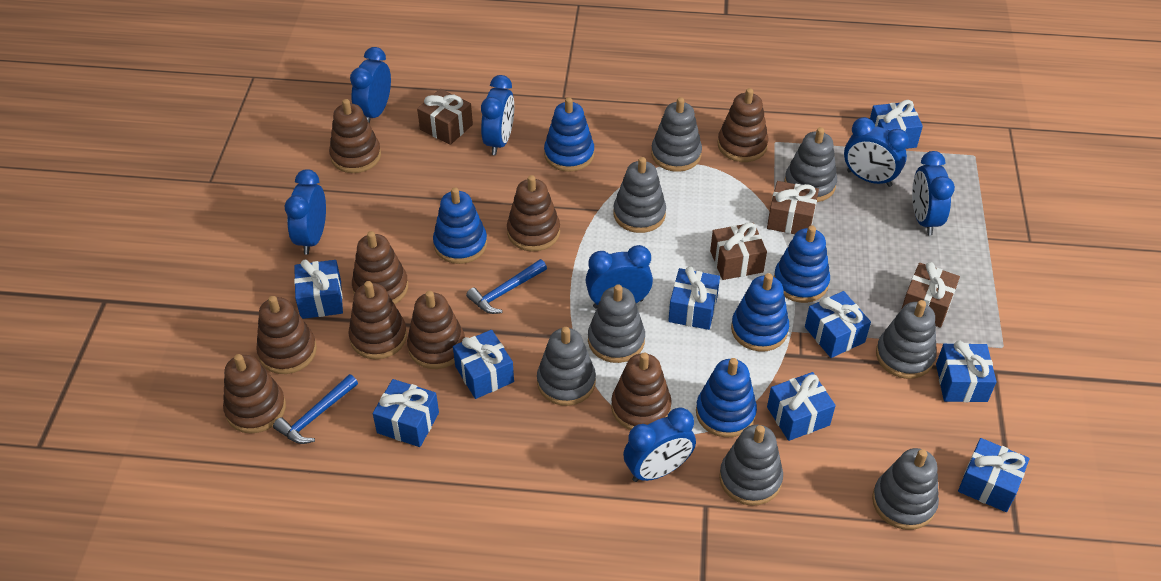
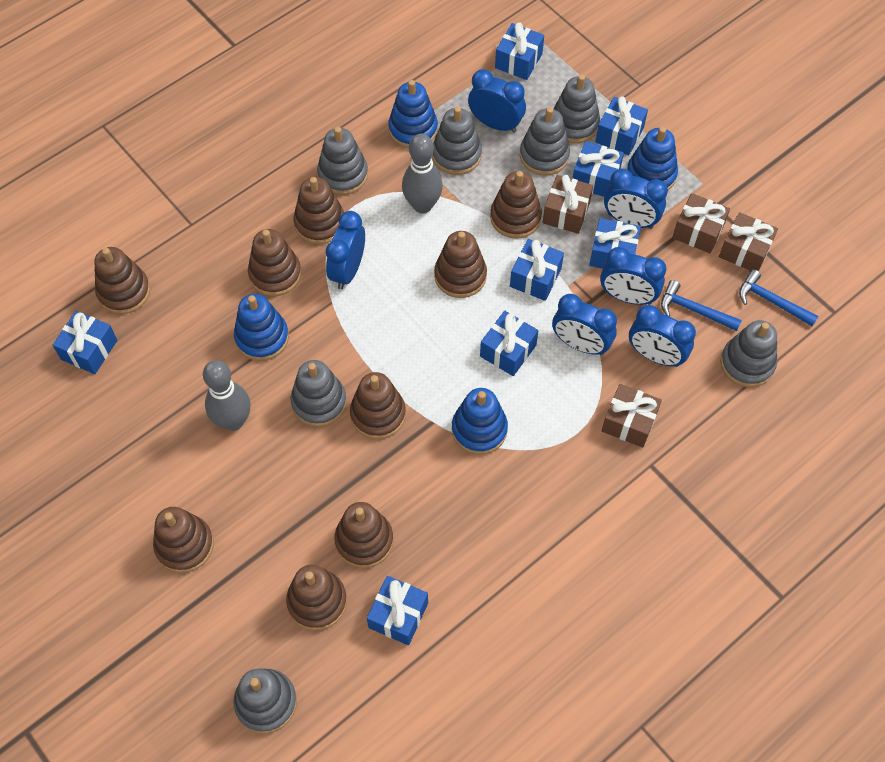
blue clock: 7 -> 6
blue gift: 9 -> 8
blue stacking toy: 5 -> 4
grey bowling pin: 0 -> 2
grey stacking toy: 8 -> 7

